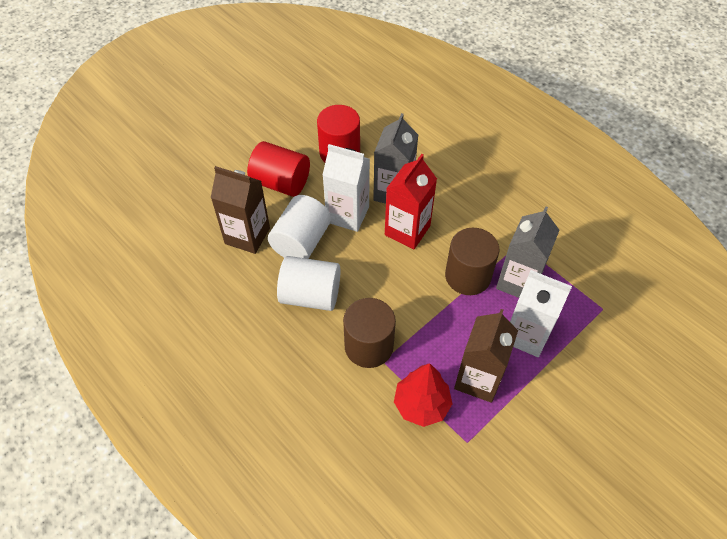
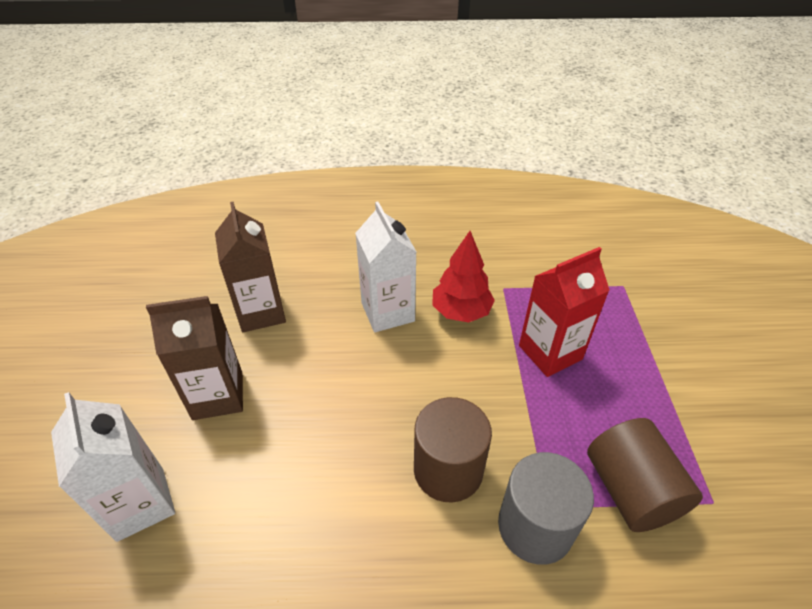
grey carton: 2 -> 0
grey cylinder: 0 -> 1
red cylinder: 2 -> 0
white cylinder: 2 -> 0

